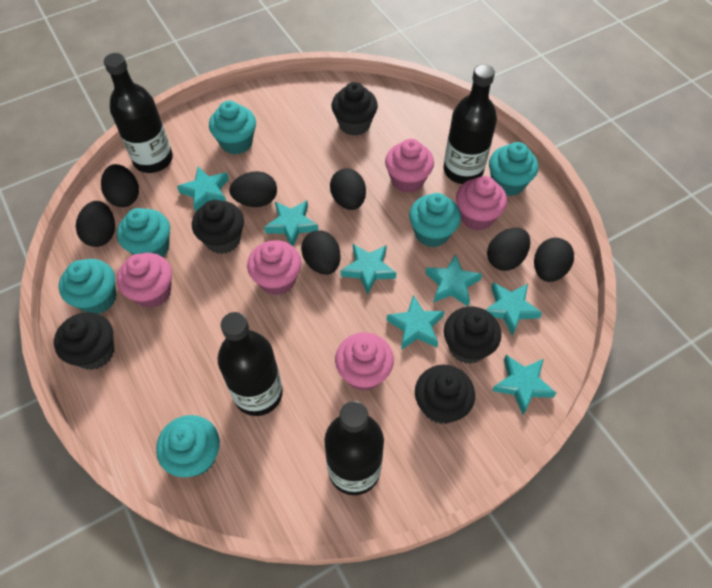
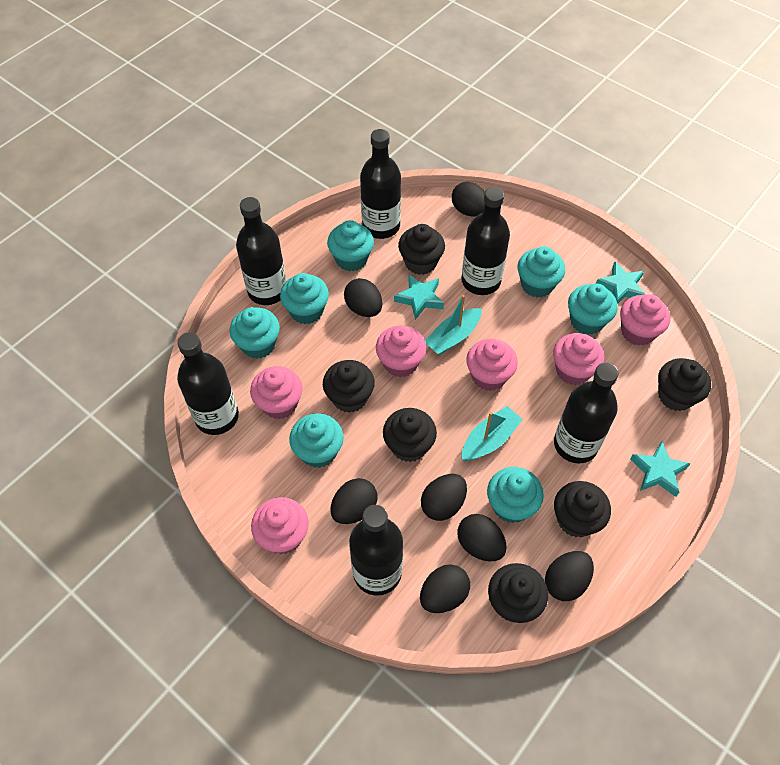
black bottle: 4 -> 6
black cupcake: 5 -> 6
pink cupcake: 5 -> 6
turquoise boat: 0 -> 2
turquoise cupcake: 6 -> 7
turquoise star: 7 -> 3

